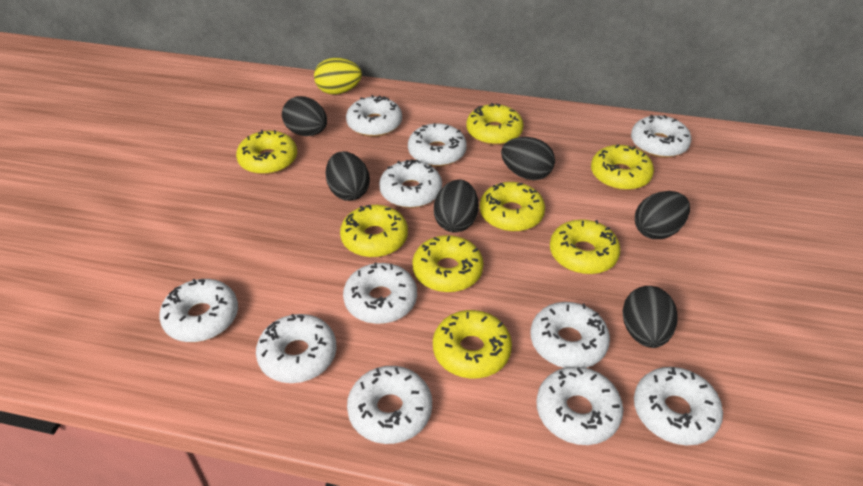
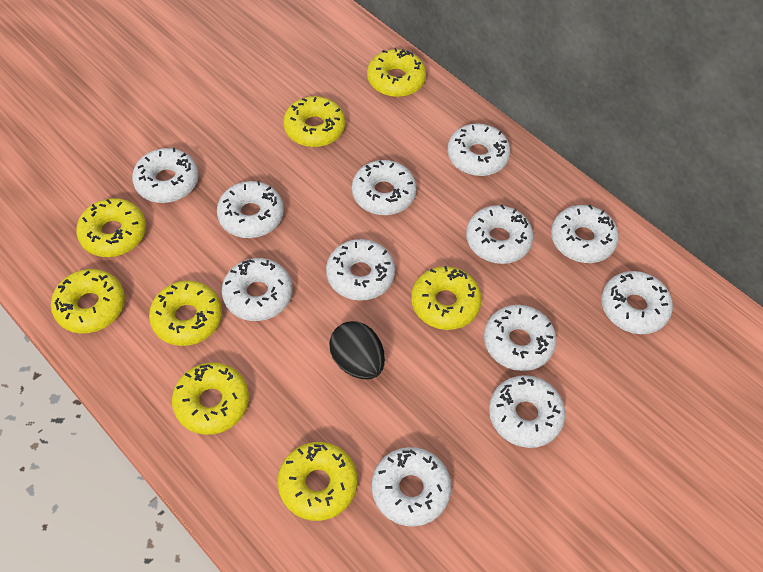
black egg: 6 -> 1
white donut: 11 -> 12
yellow egg: 1 -> 0

